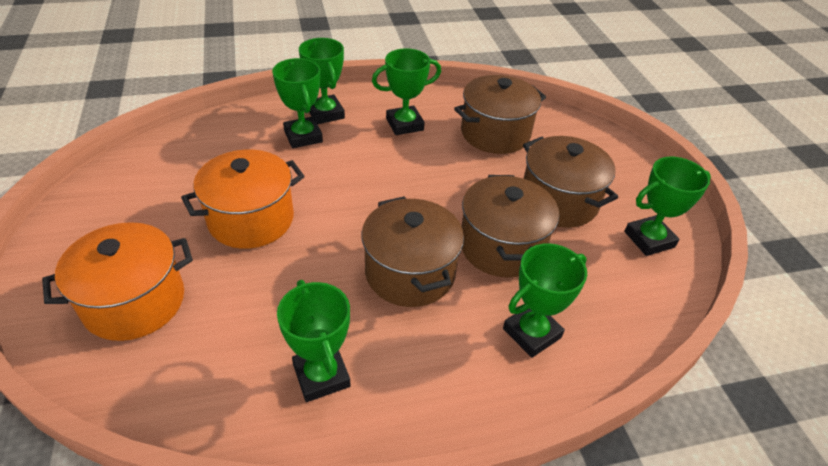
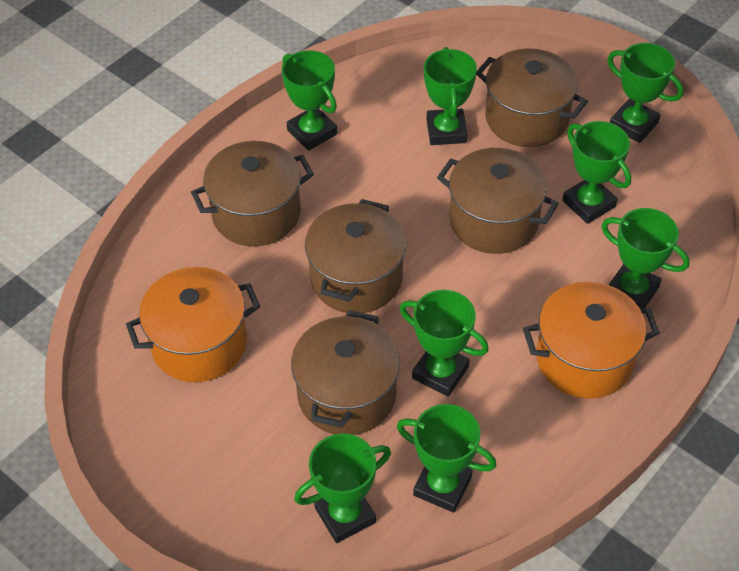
brown pot: 4 -> 5
green trophy: 6 -> 8

